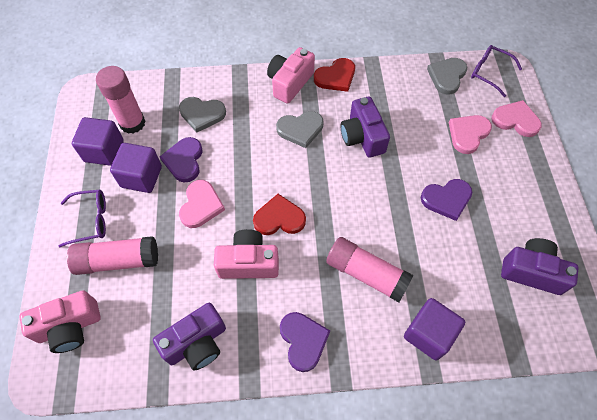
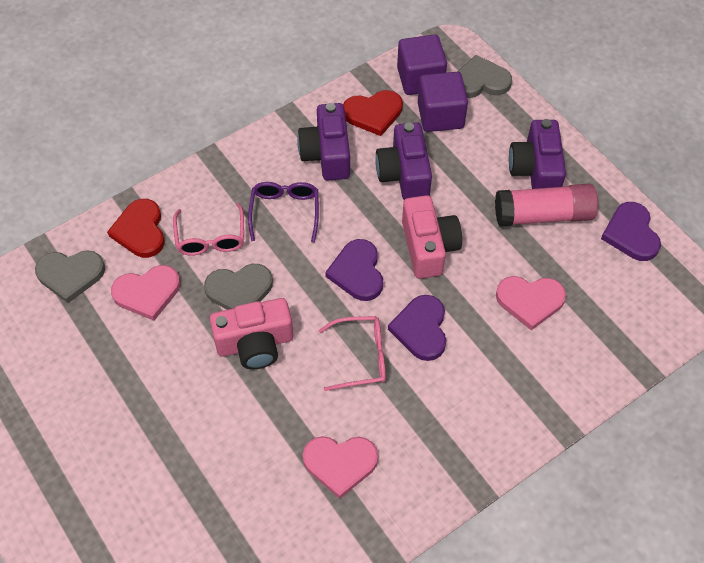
pink camera: 3 -> 2
pink glasses: 0 -> 2
pink glue stick: 3 -> 1
purple cube: 3 -> 2
purple glasses: 2 -> 1

